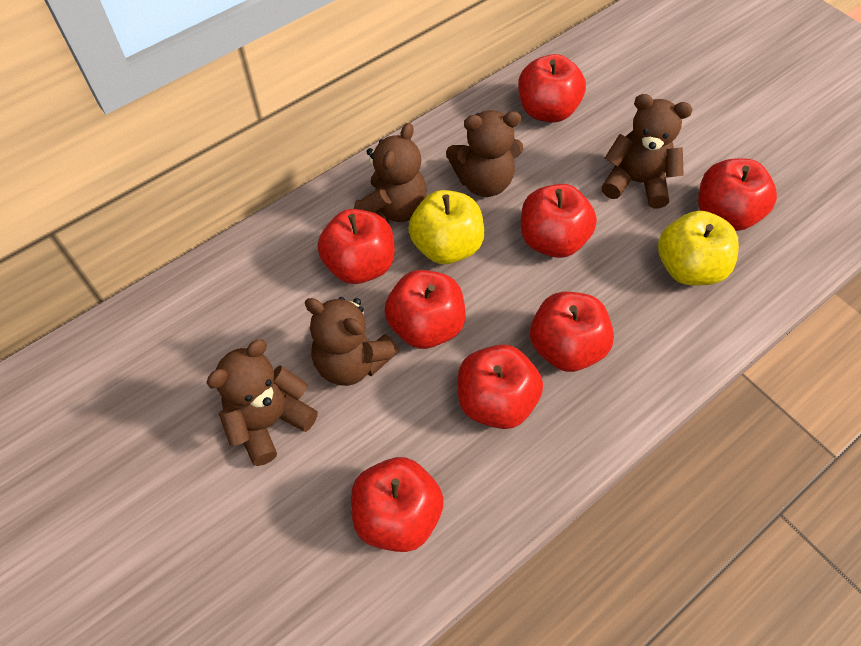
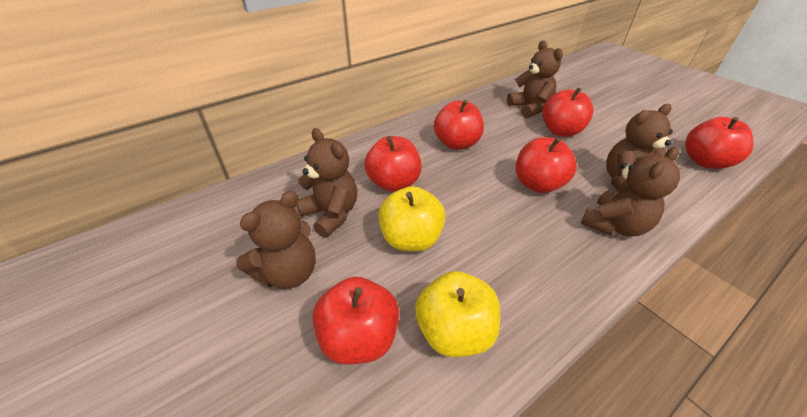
red apple: 8 -> 6

